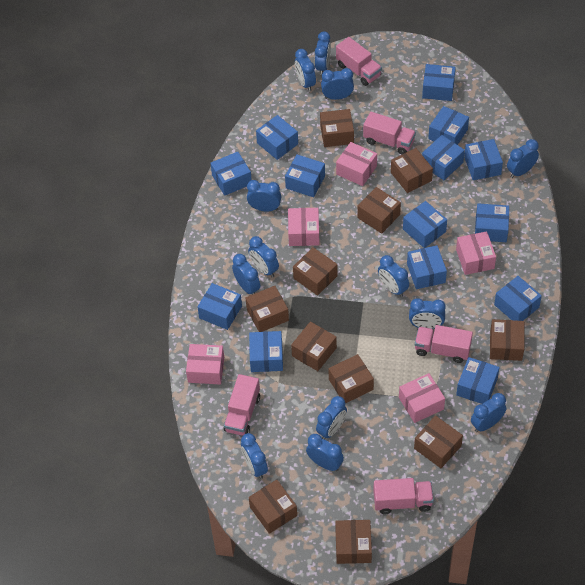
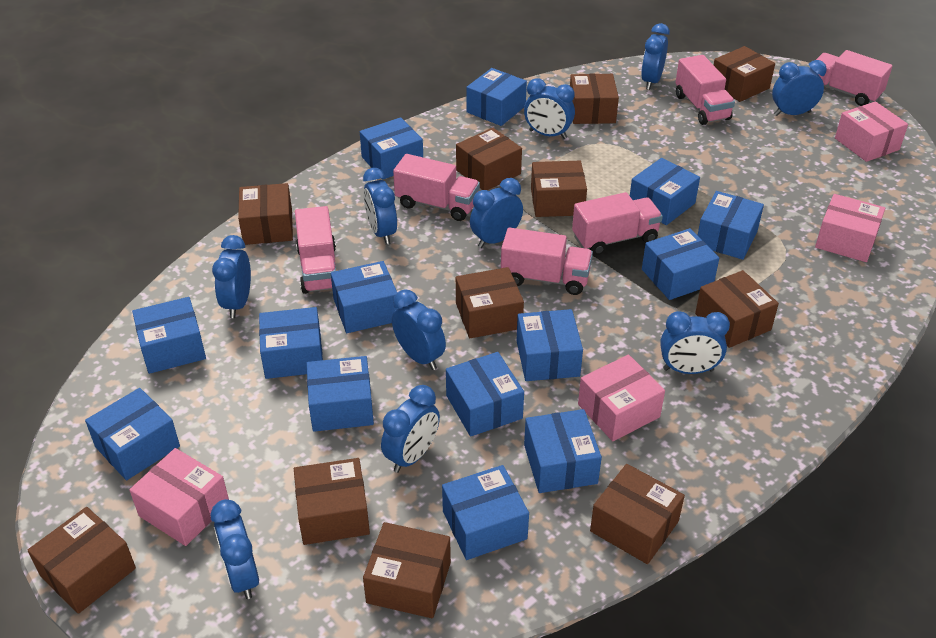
blue clock: 13 -> 10
pink box: 5 -> 4
pink truck: 5 -> 6

